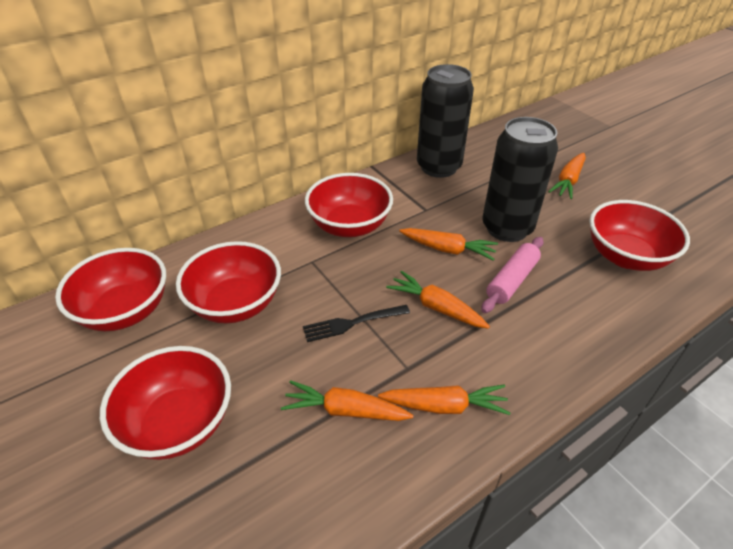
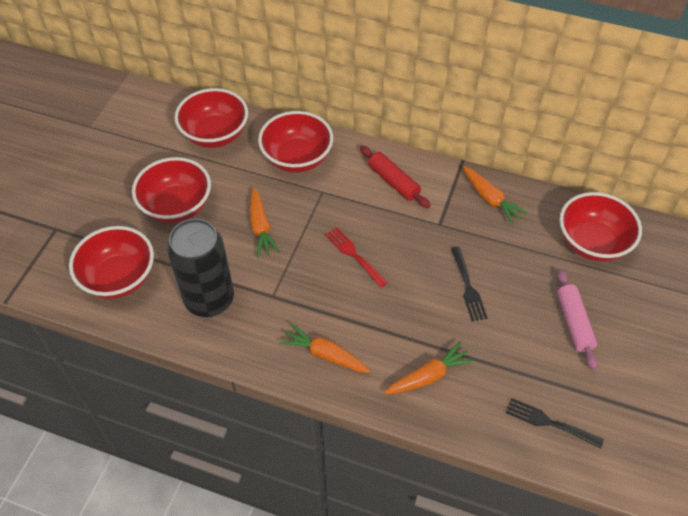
black can: 2 -> 1
black fork: 1 -> 2
orange carrot: 5 -> 4
red fork: 0 -> 1
red rolling pin: 0 -> 1

